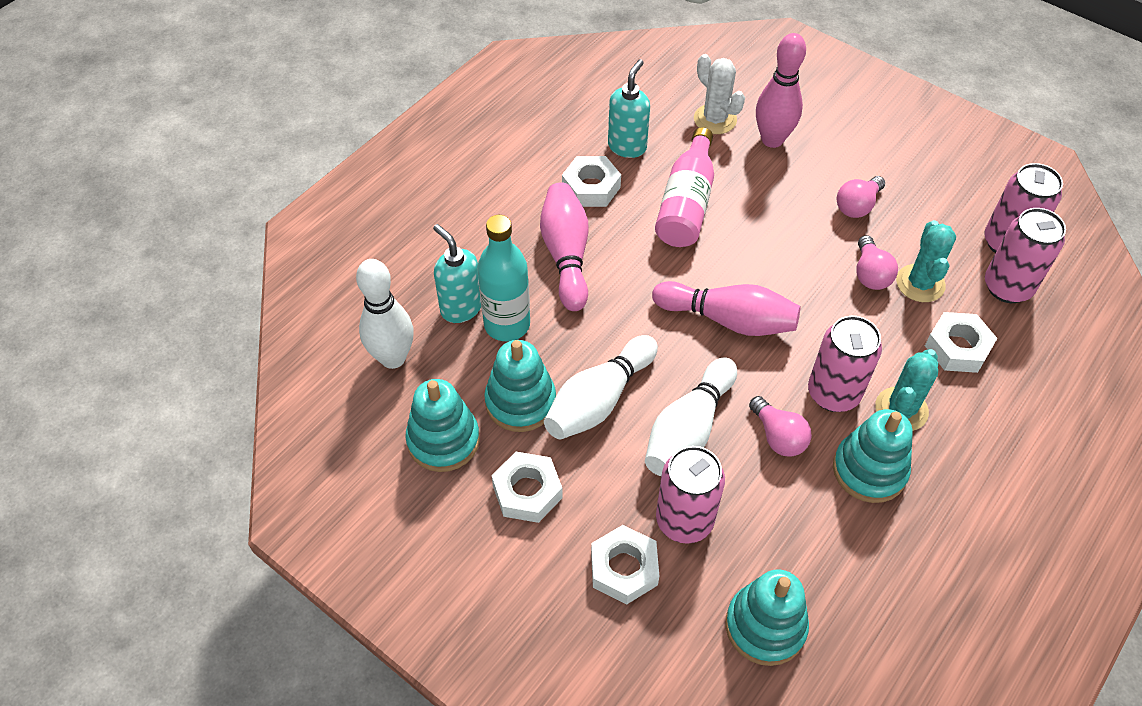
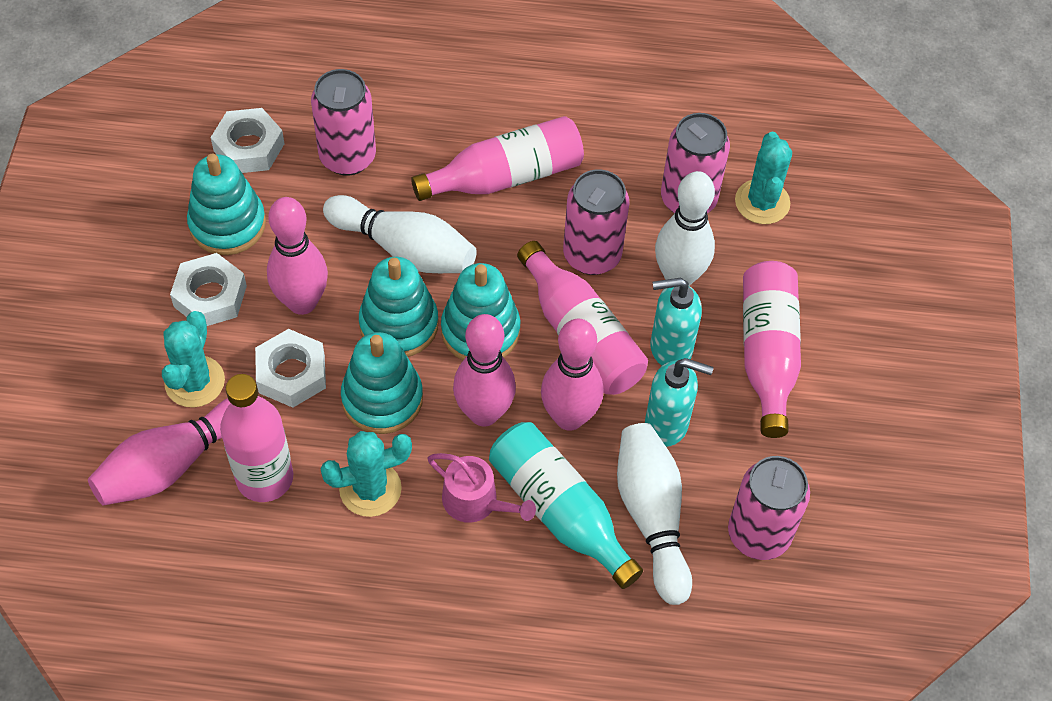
pink bottle: 1 -> 4
pink bowling pin: 3 -> 4
pink light bulb: 3 -> 0
pink watering can: 0 -> 1
turquoise cactus: 2 -> 3
white cactus: 1 -> 0
white nut: 4 -> 3

